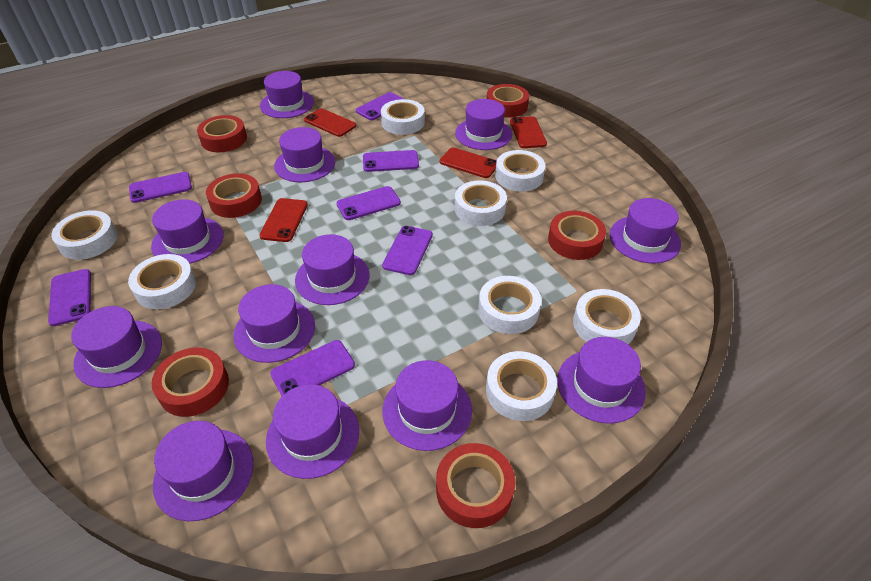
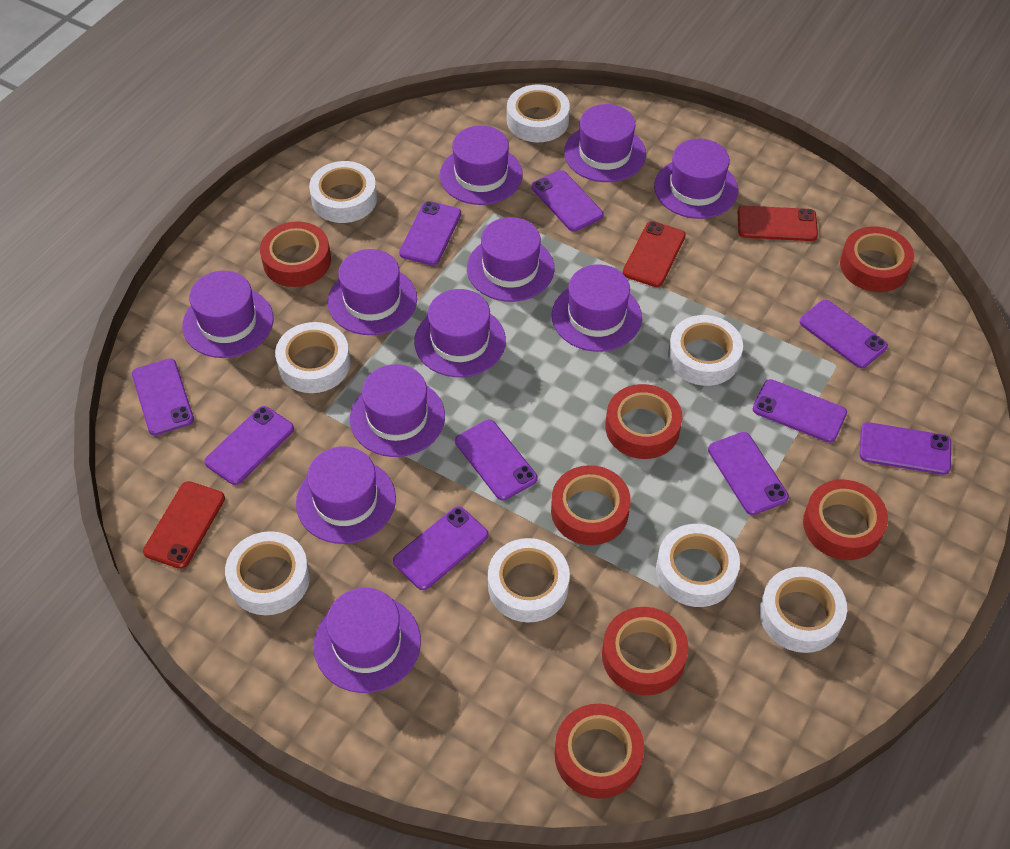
purple hat: 12 -> 11
purple phone: 7 -> 10
red phone: 4 -> 3
red tape: 6 -> 7

